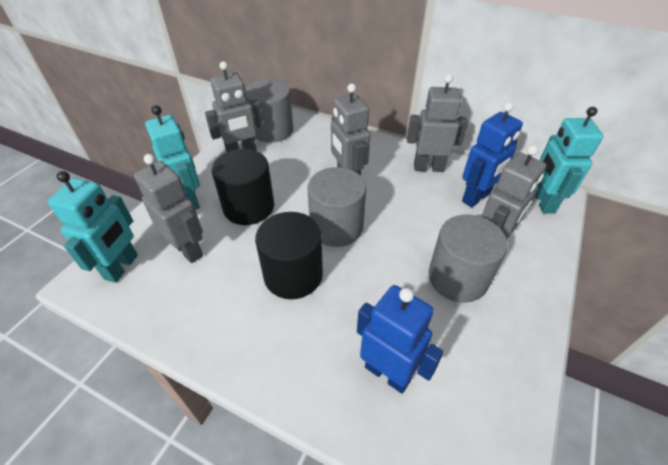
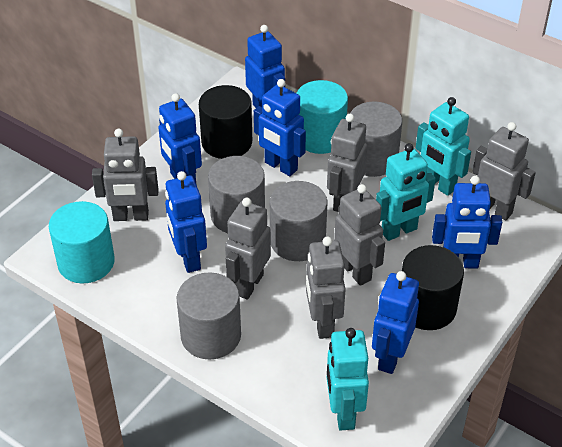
blue robot: 2 -> 6
grey cylinder: 3 -> 4
grey robot: 5 -> 6
turquoise cylinder: 0 -> 2

